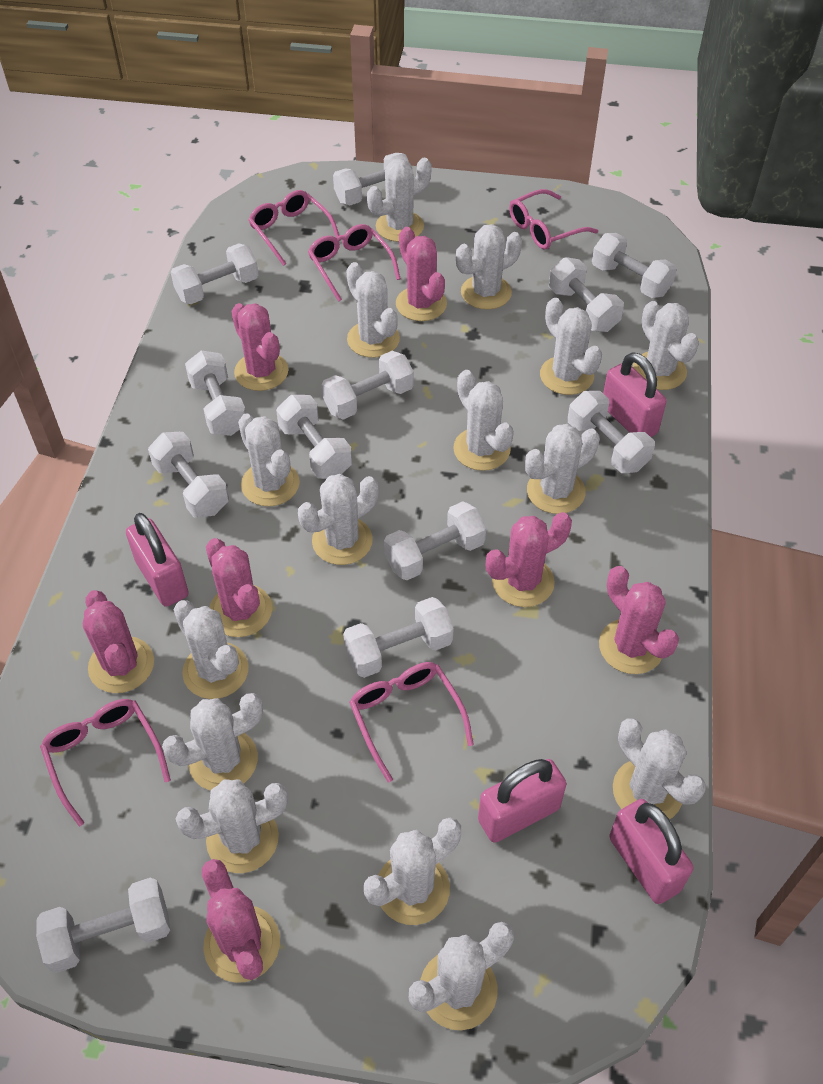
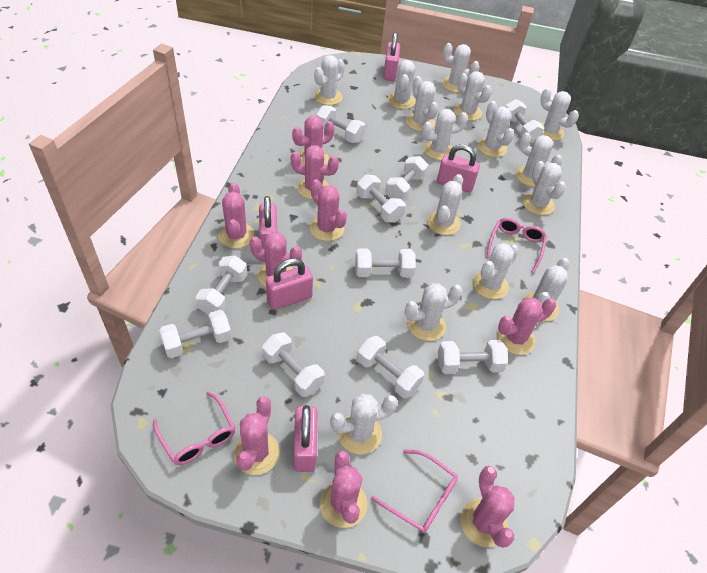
pink cactus: 7 -> 9
pink glasses: 5 -> 3
pink padlock: 4 -> 5
white dumbbell: 12 -> 10

